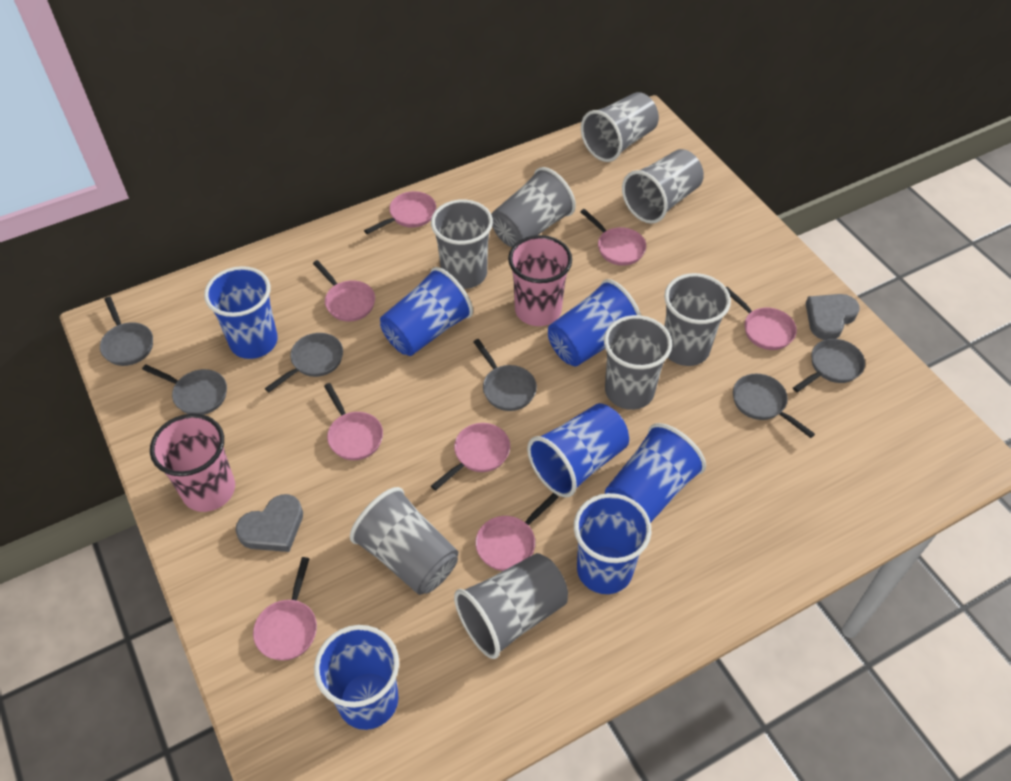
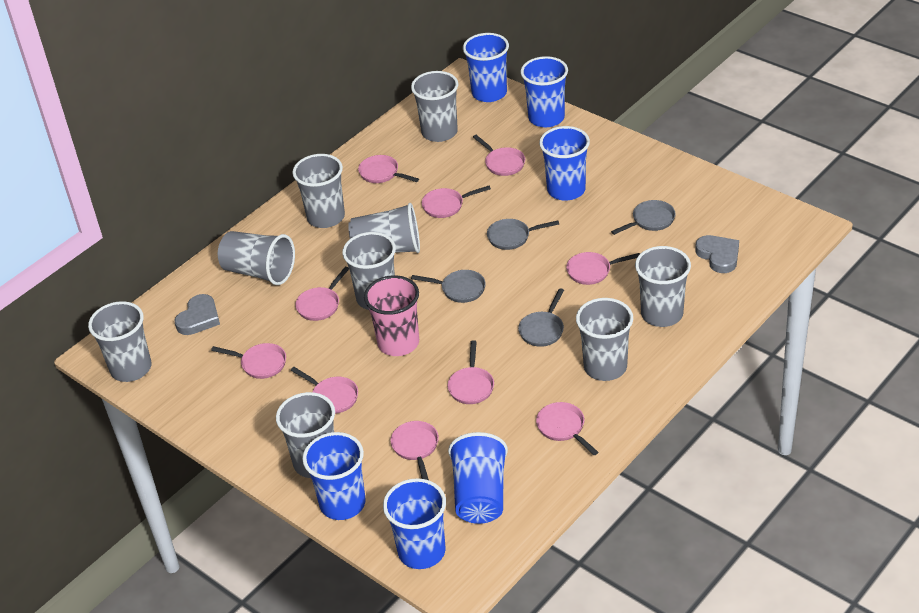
blue cup: 7 -> 6
grey cup: 8 -> 9
grey pan: 6 -> 4
pink cup: 2 -> 1
pink pan: 8 -> 10

